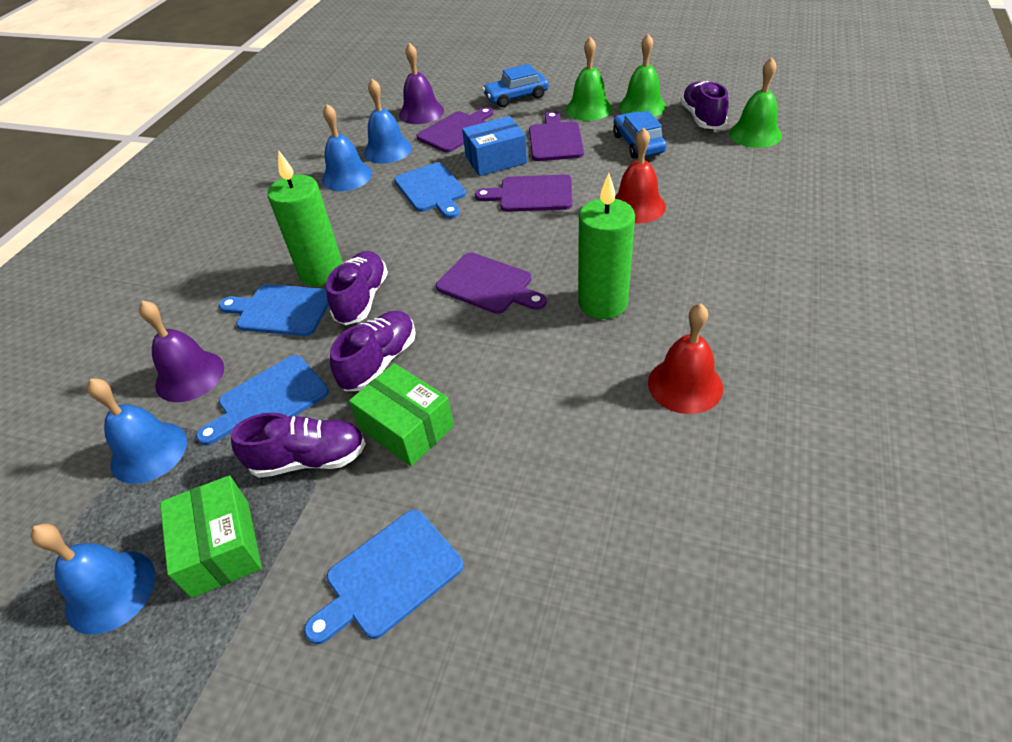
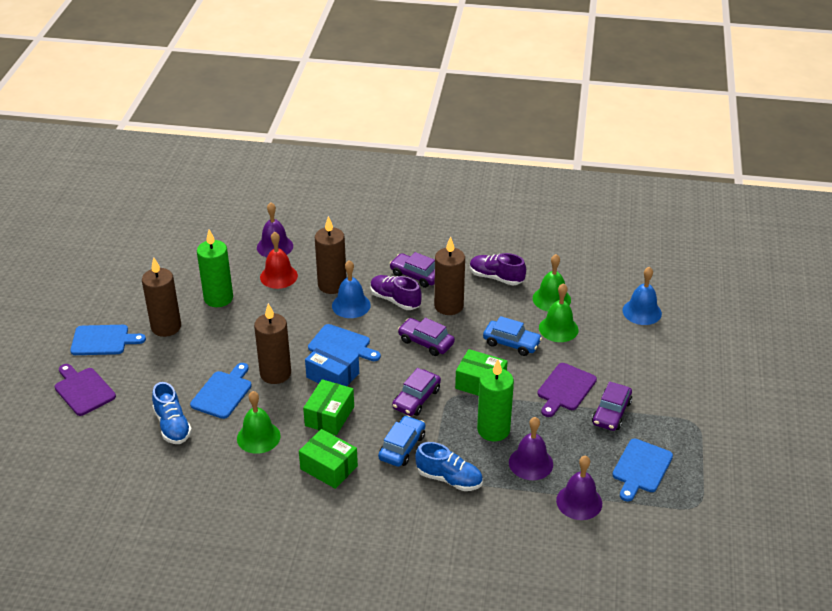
blue bell: 4 -> 2
blue shoe: 0 -> 2
brown candle: 0 -> 4
green box: 2 -> 3
purple bell: 2 -> 3
purple car: 0 -> 4
purple cutting board: 4 -> 2
purple shoe: 4 -> 2
red bell: 2 -> 1

